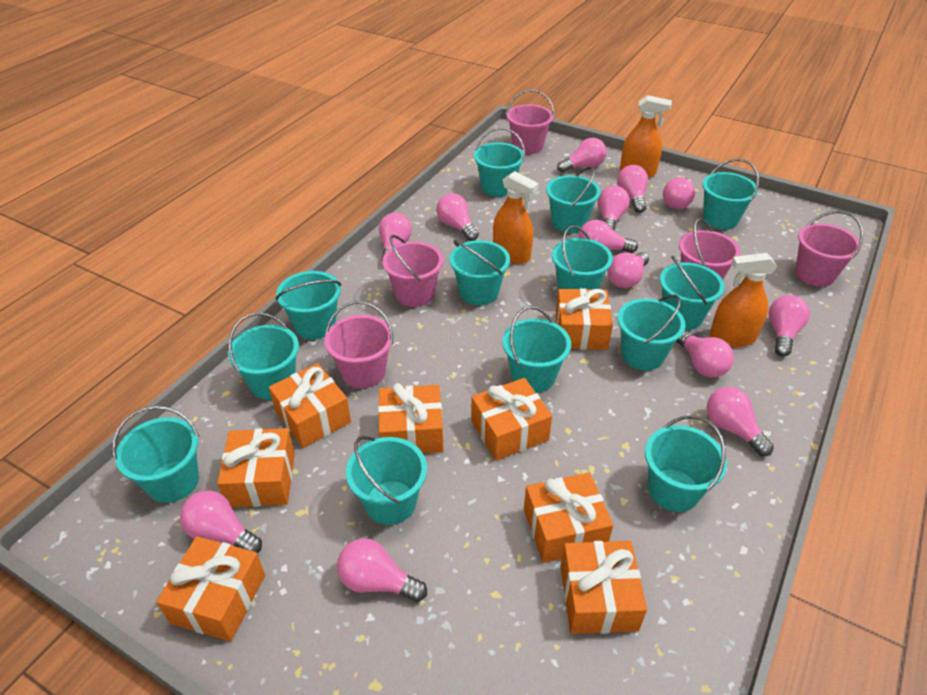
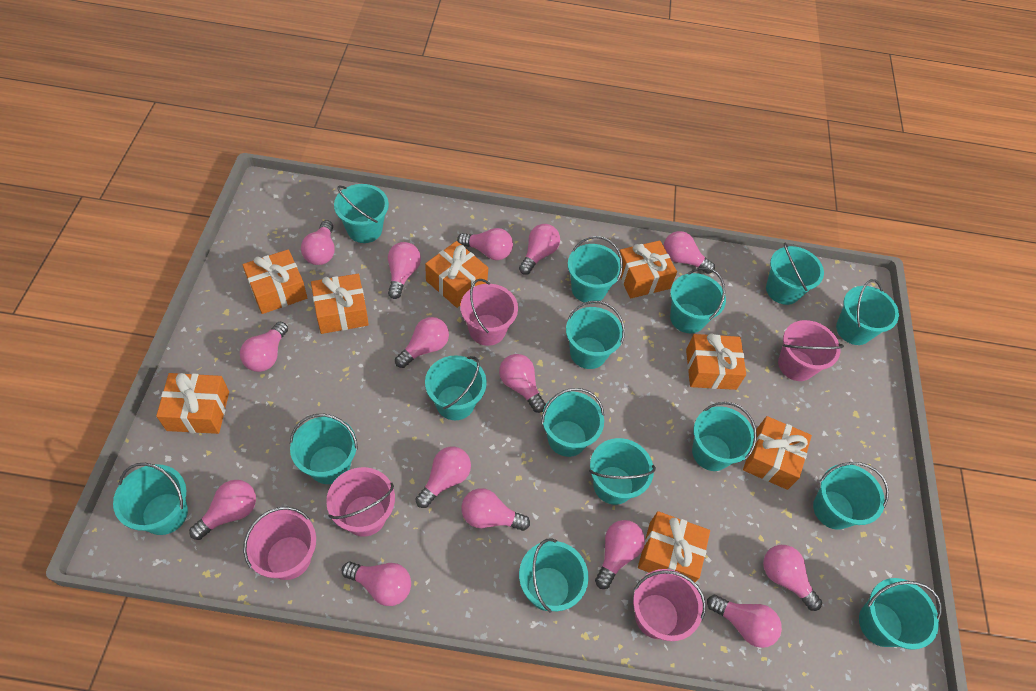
orange spray bottle: 3 -> 0
pink light bulb: 13 -> 15
turquoise bucket: 13 -> 15

